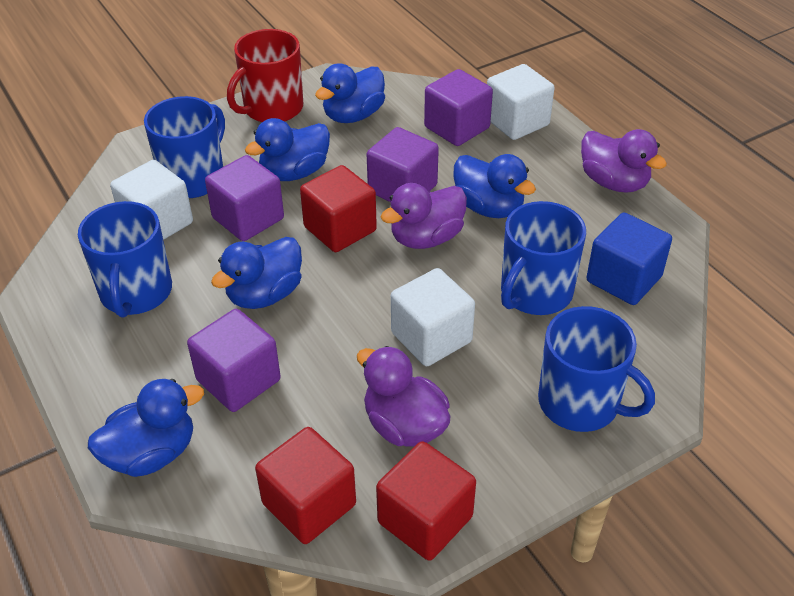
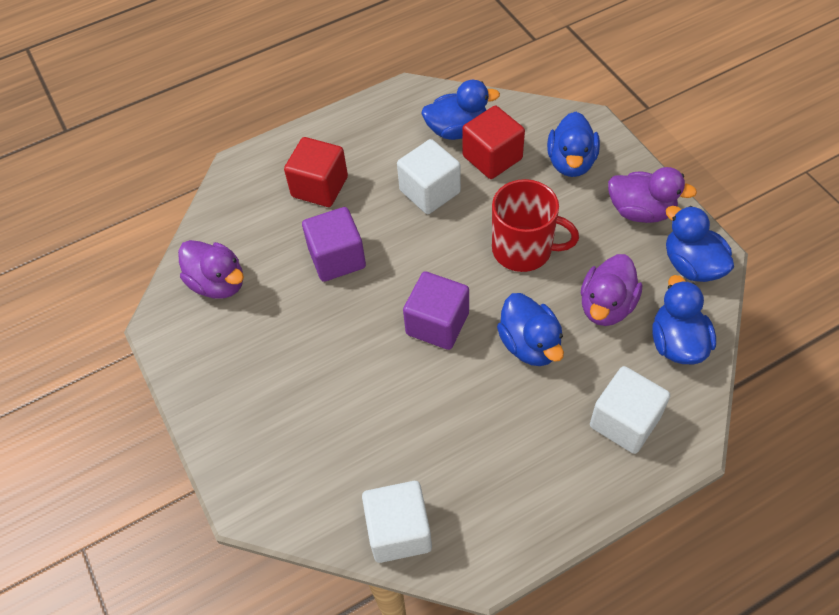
blue cube: 1 -> 0
blue mug: 4 -> 0
purple cube: 4 -> 2
red cube: 3 -> 2

